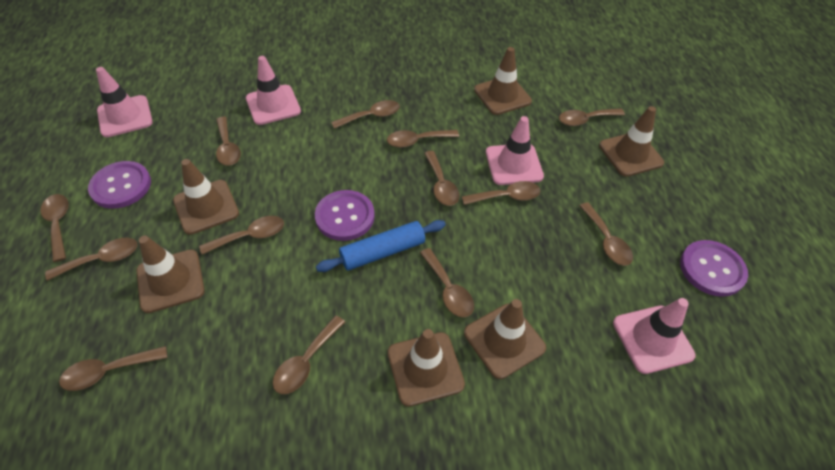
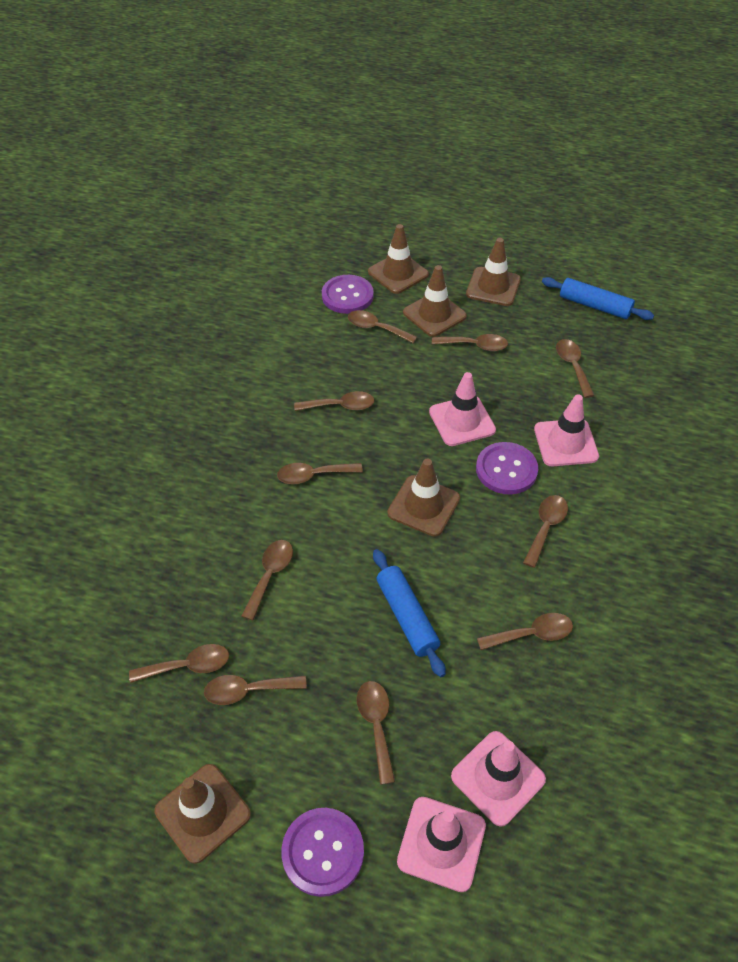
blue rolling pin: 1 -> 2
brown spoon: 13 -> 11
brown traffic cone: 6 -> 5

